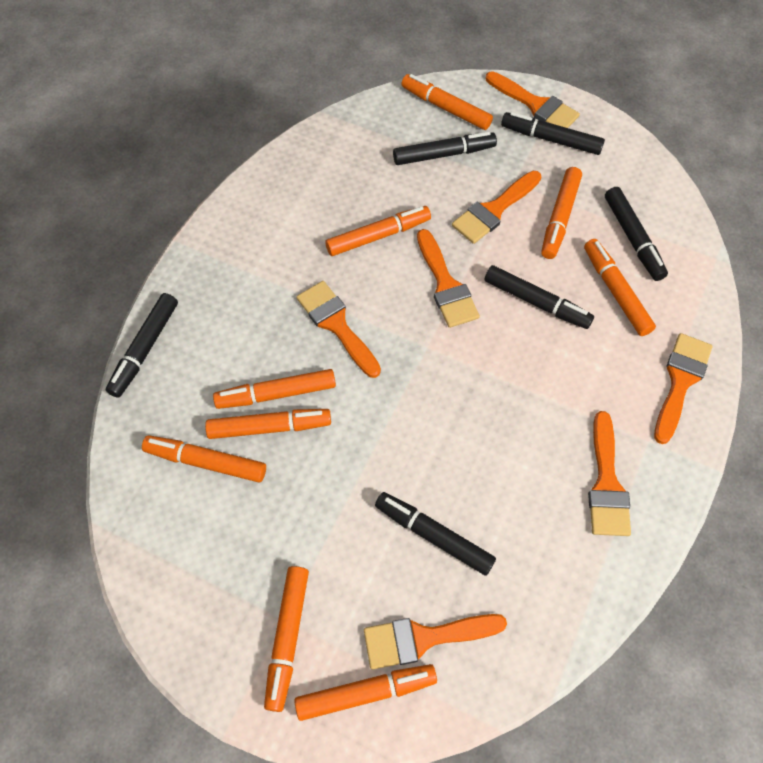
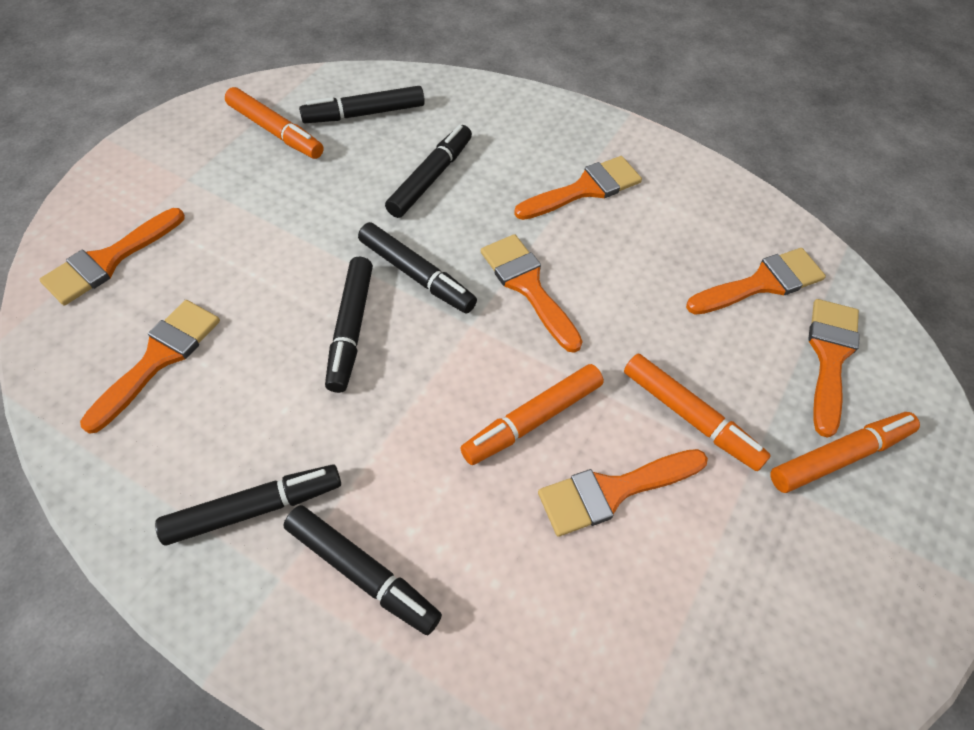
orange marker: 9 -> 4

